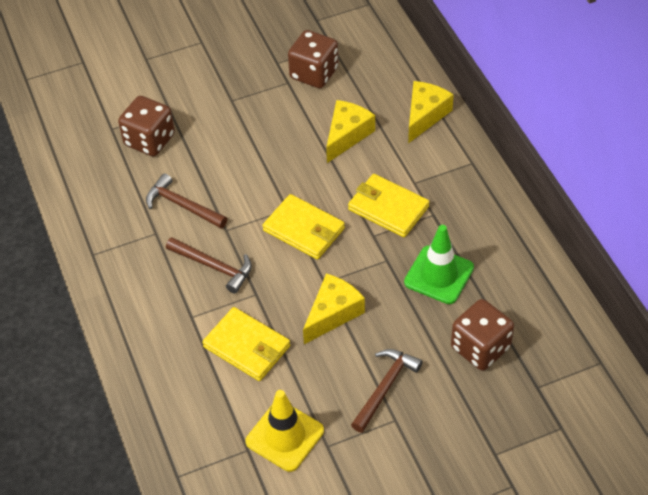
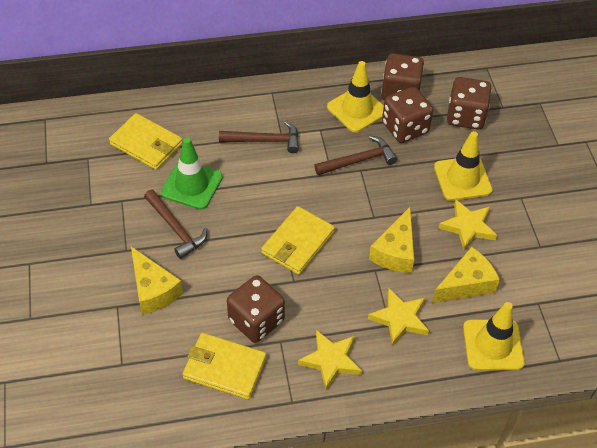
brown dice: 3 -> 4
yellow star: 0 -> 3
yellow traffic cone: 1 -> 3

